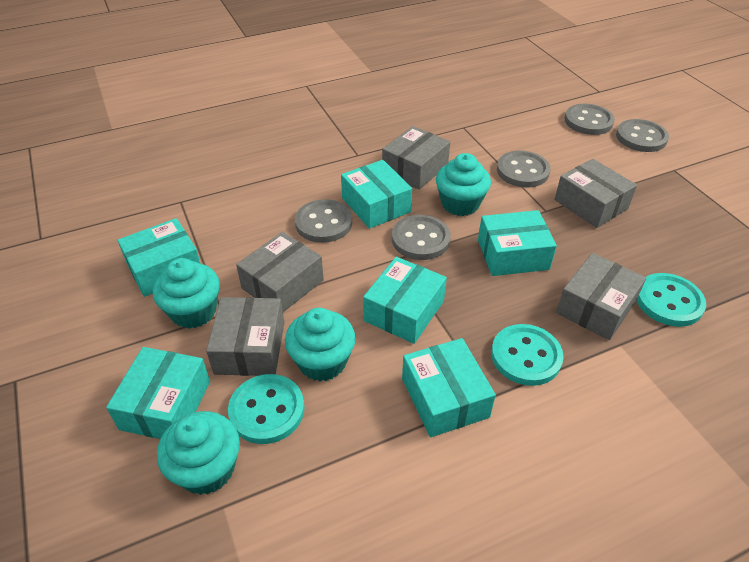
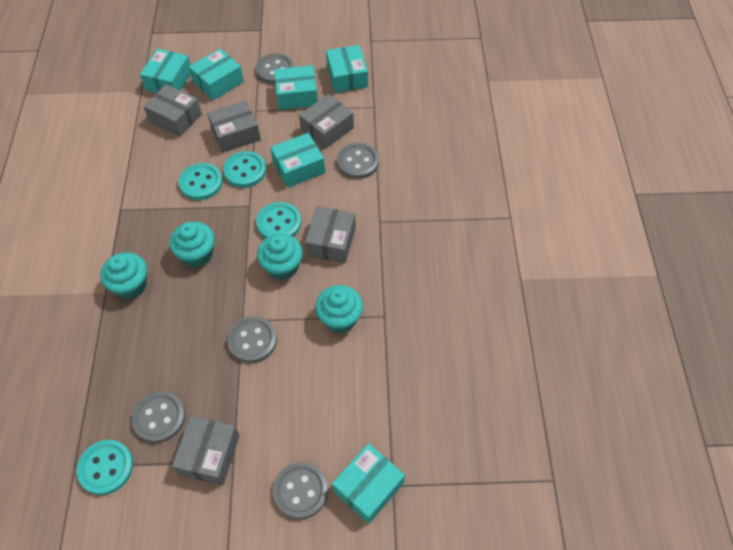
turquoise button: 3 -> 4

